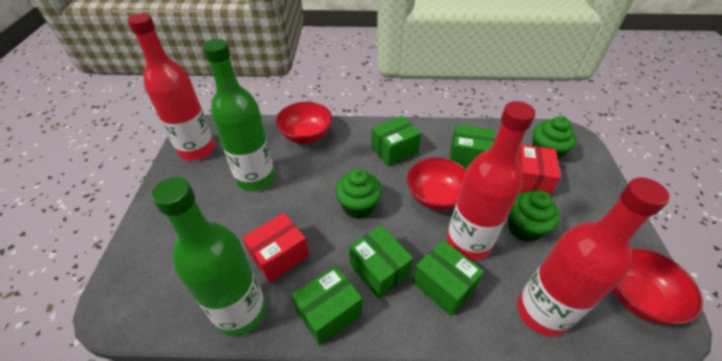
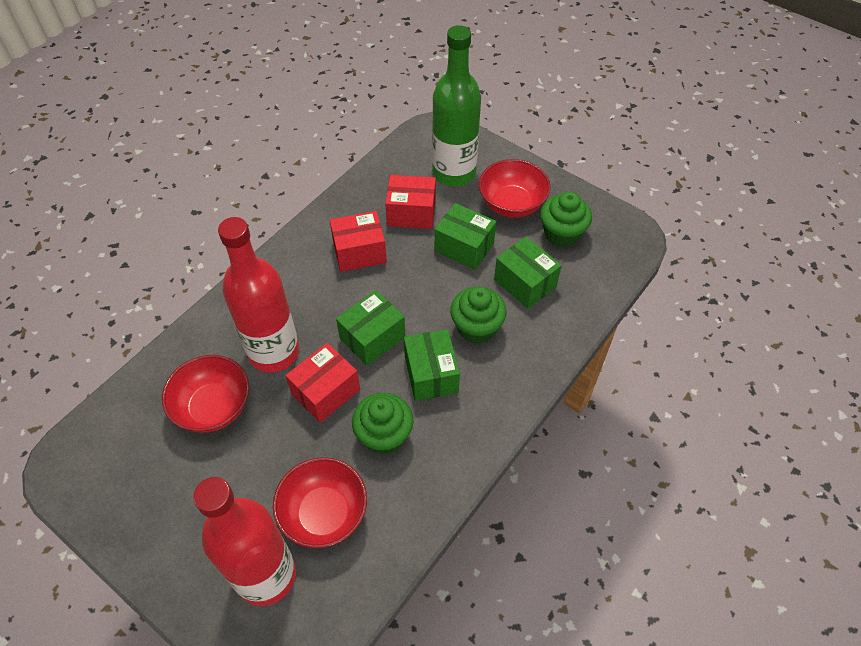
green bottle: 2 -> 1
green box: 5 -> 4
red bottle: 3 -> 2
red box: 2 -> 3

